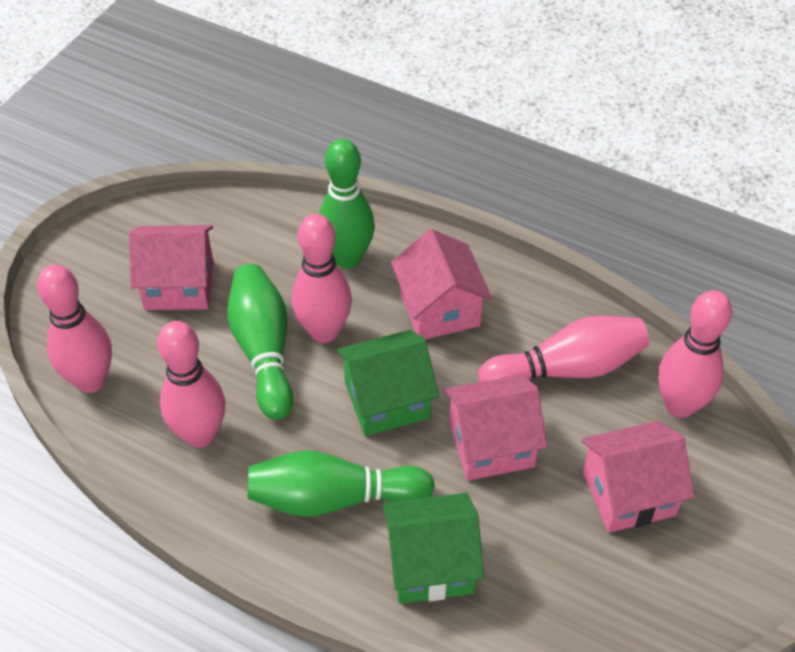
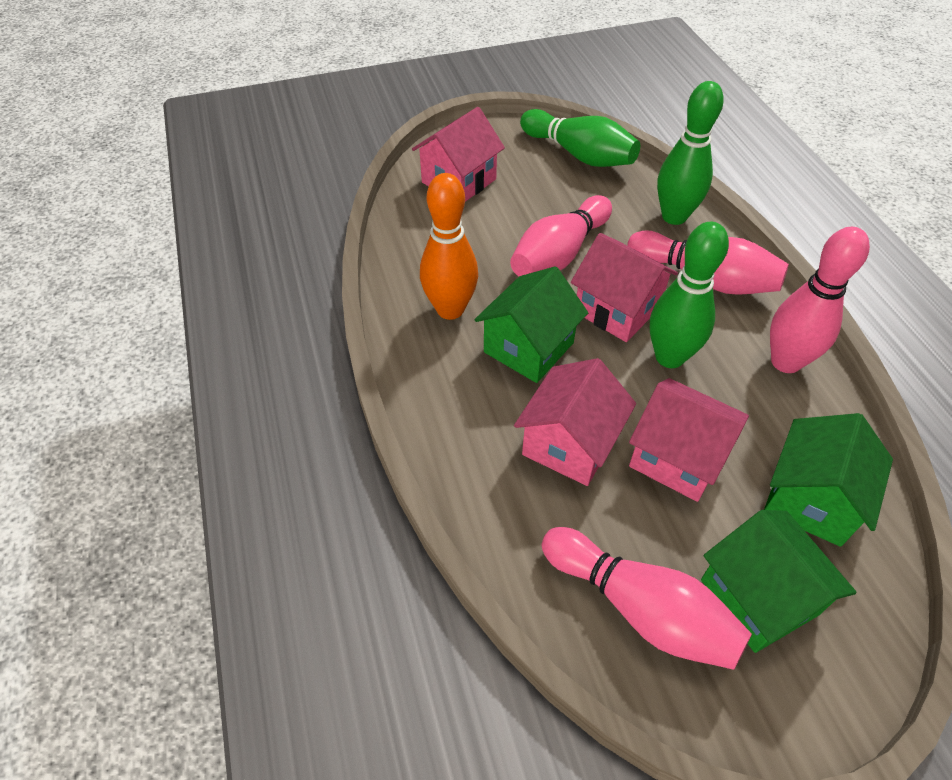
green house: 2 -> 3
orange bowling pin: 0 -> 1
pink bowling pin: 5 -> 4

